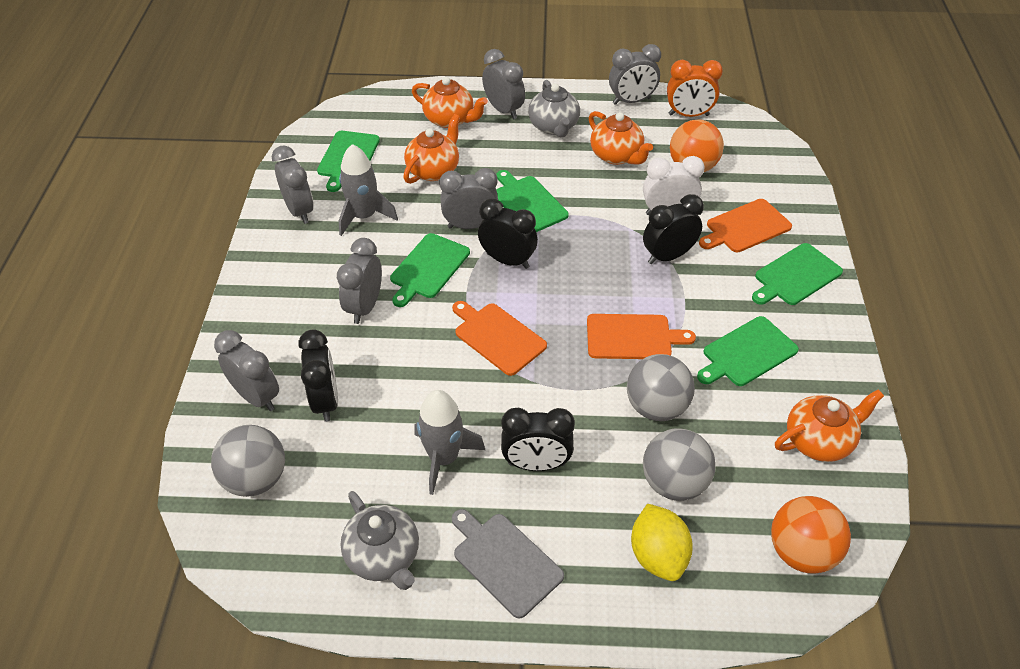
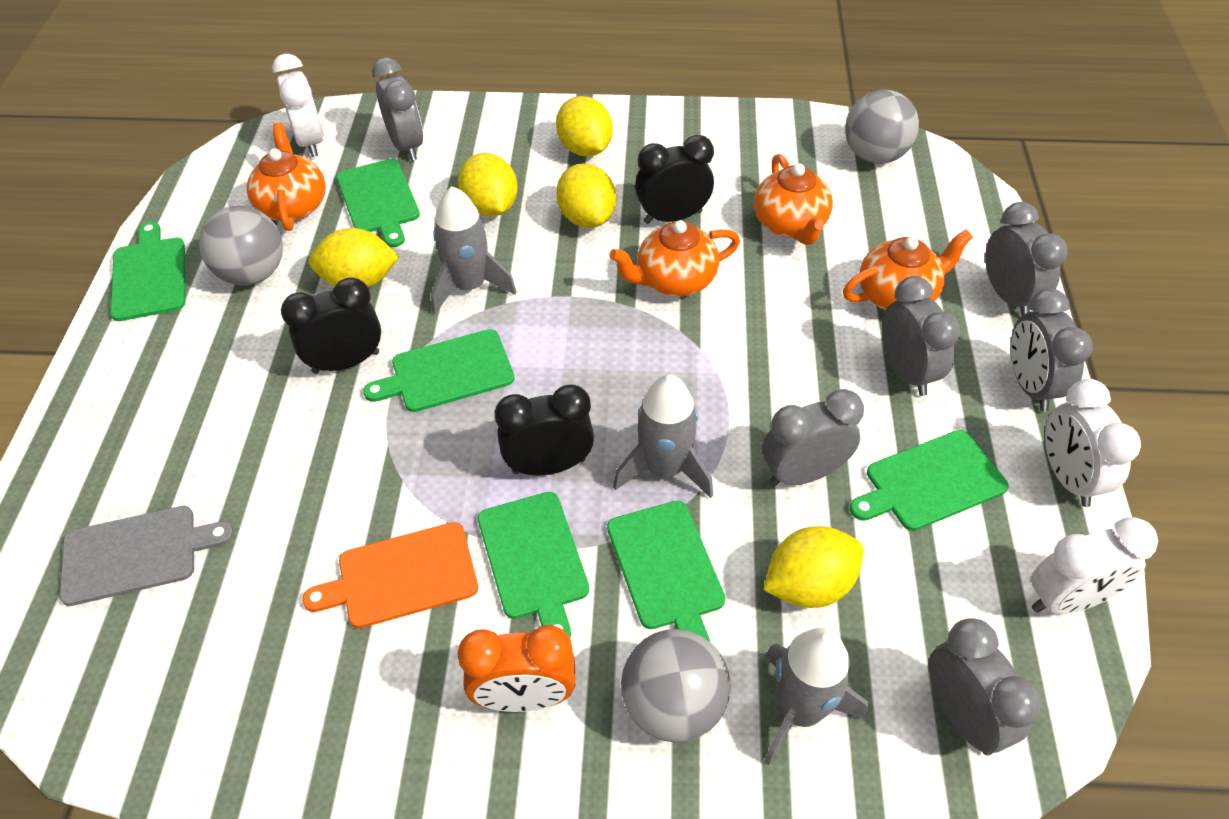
black clock: 4 -> 3
green cutting board: 5 -> 6
grey rocket: 2 -> 3
grey teapot: 2 -> 0
orange ball: 2 -> 0
orange cutting board: 3 -> 1
white clock: 1 -> 3
yellow lemon: 1 -> 5

